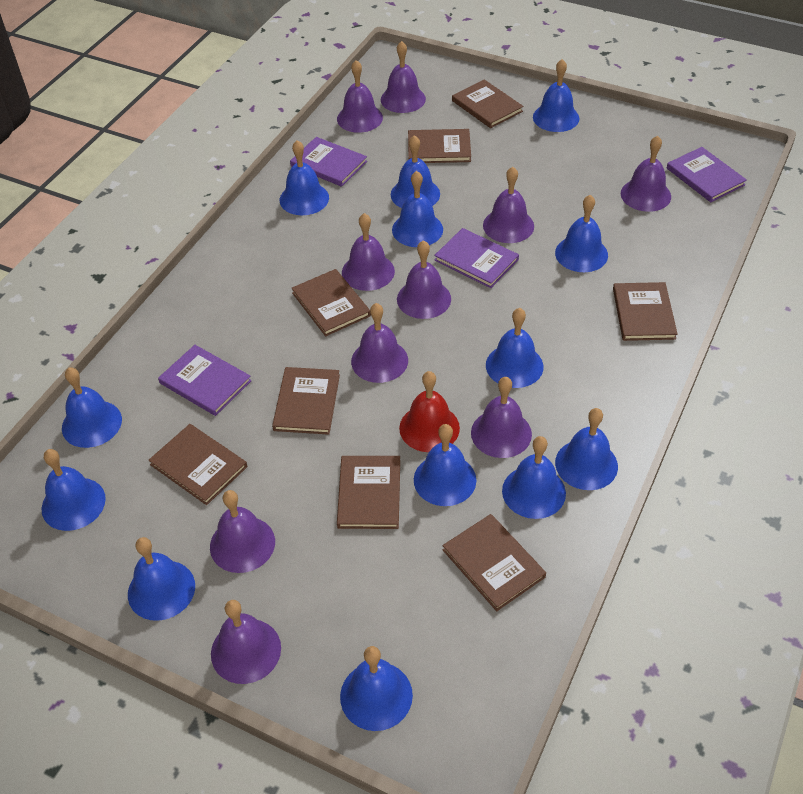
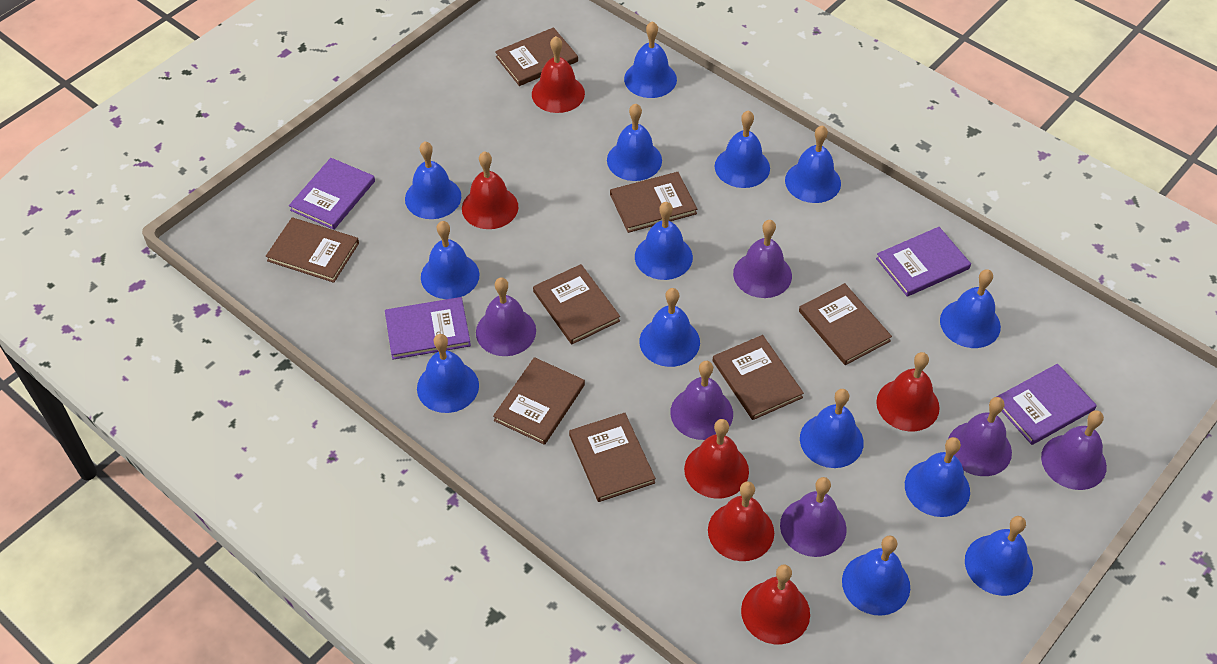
blue bell: 13 -> 14
purple bell: 10 -> 6
red bell: 1 -> 6

